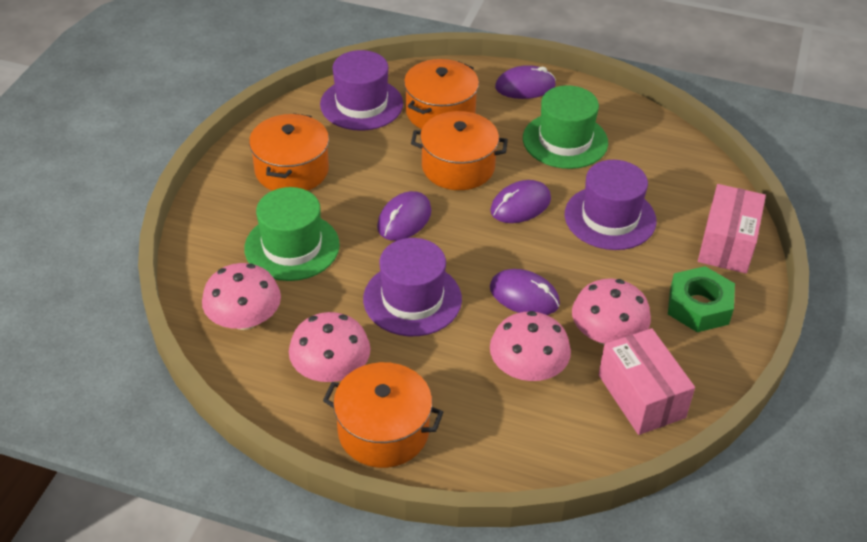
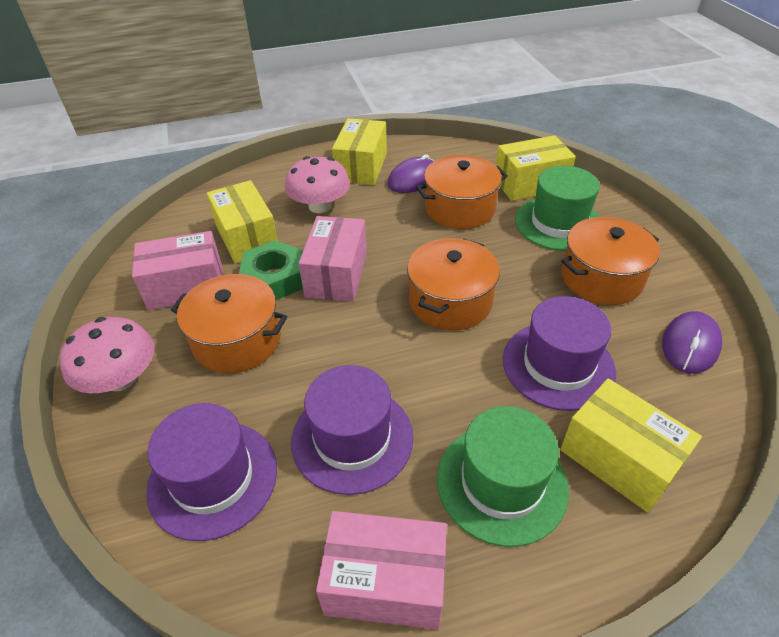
pink box: 2 -> 3
pink mushroom: 4 -> 2
purple mouse: 4 -> 2
yellow box: 0 -> 4

